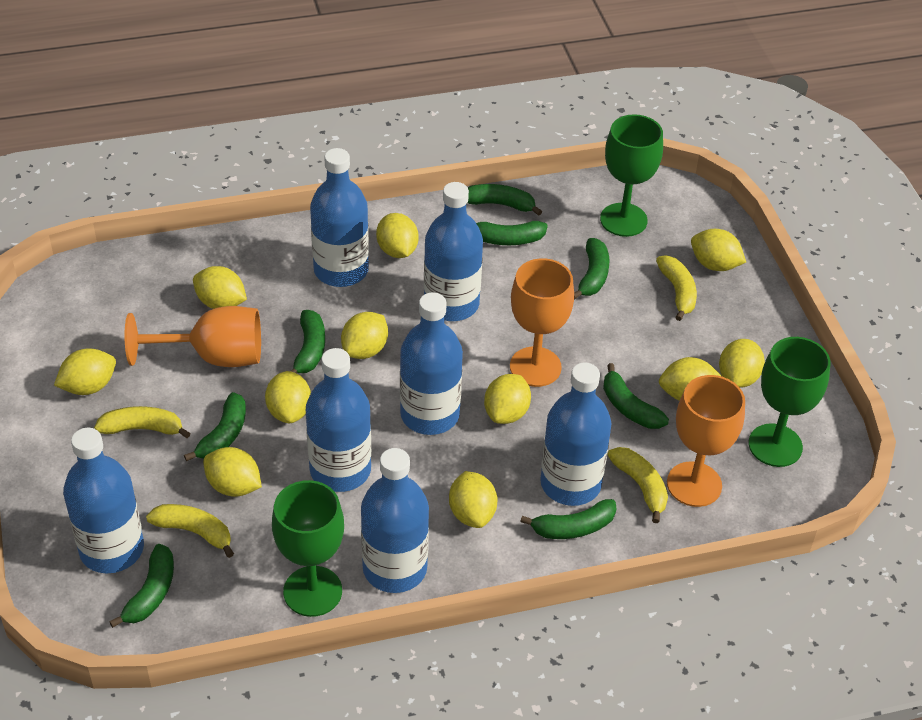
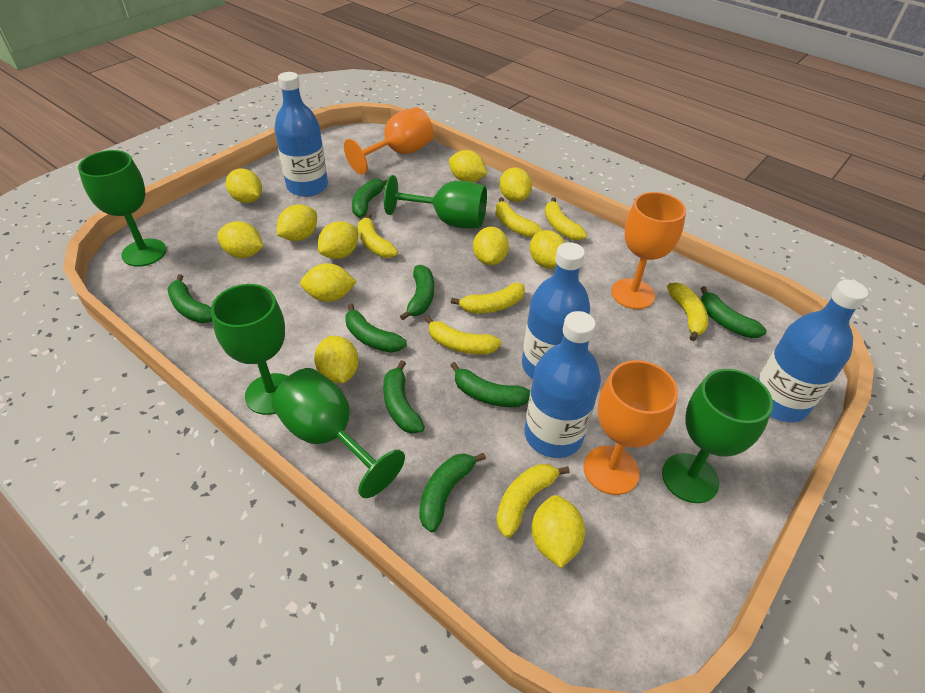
blue bottle: 7 -> 4
green goblet: 3 -> 5
yellow banana: 4 -> 7

